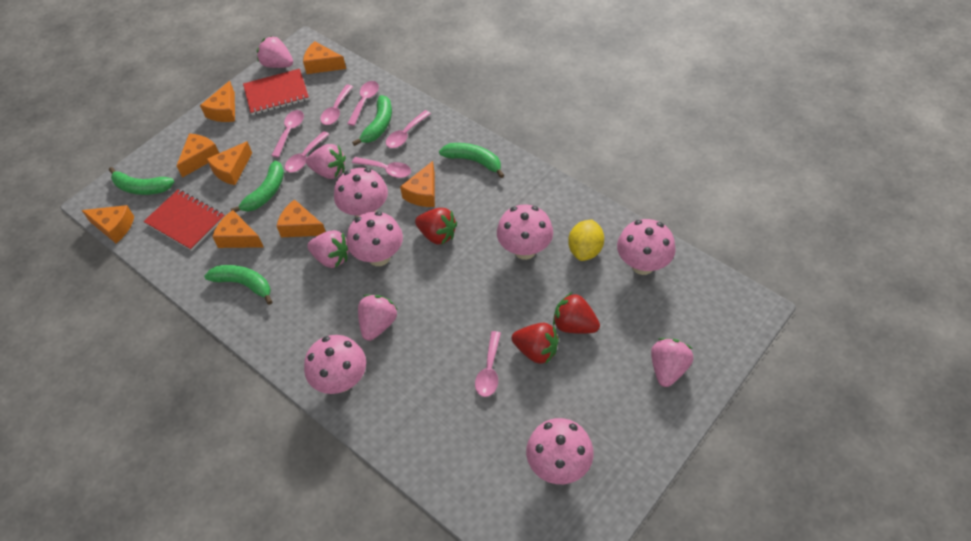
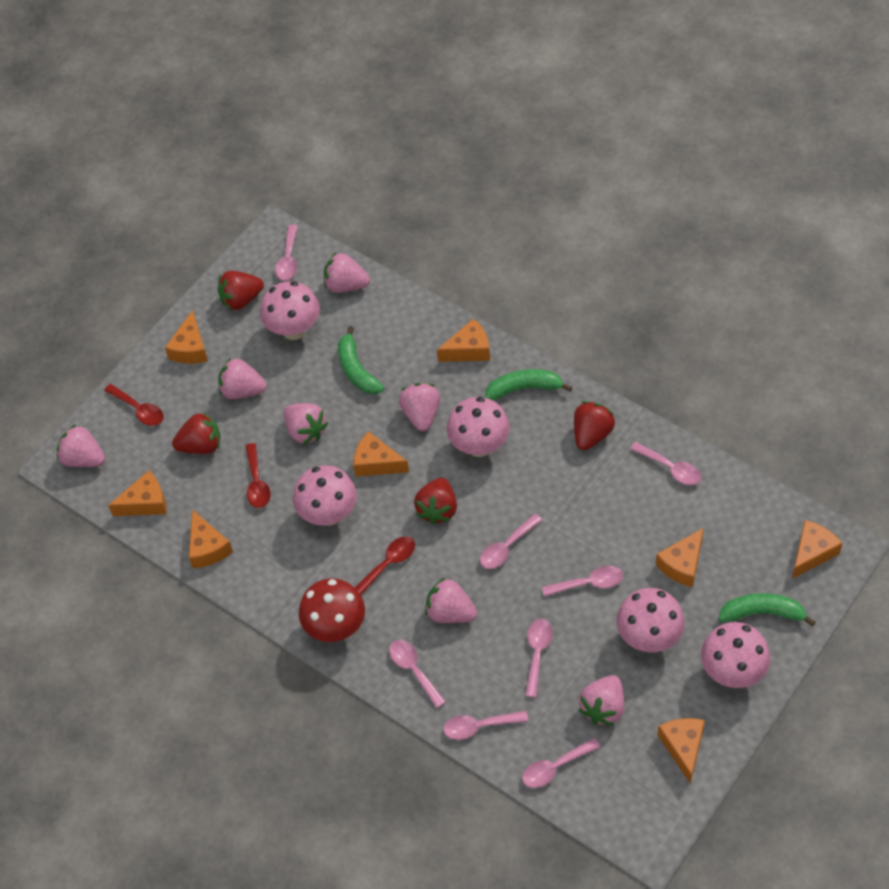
green banana: 5 -> 3
pink mushroom: 6 -> 5
pink spoon: 7 -> 8
pink strawberry: 5 -> 7
red mushroom: 0 -> 1
red notebook: 2 -> 0
red spoon: 0 -> 3
red strawberry: 3 -> 4
yellow lemon: 1 -> 0

